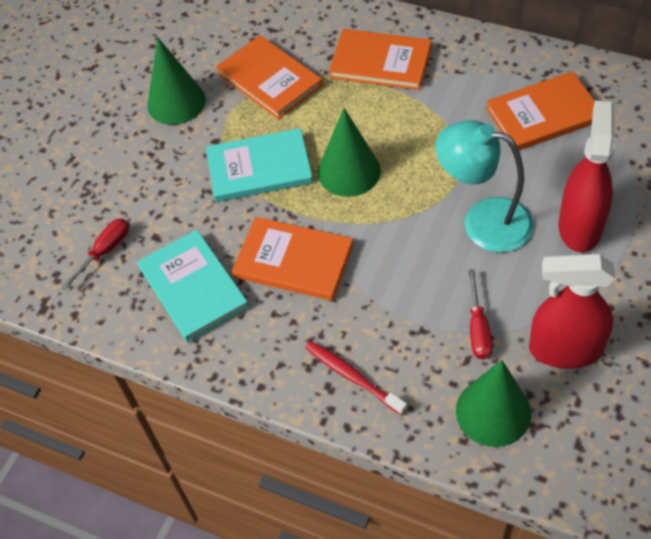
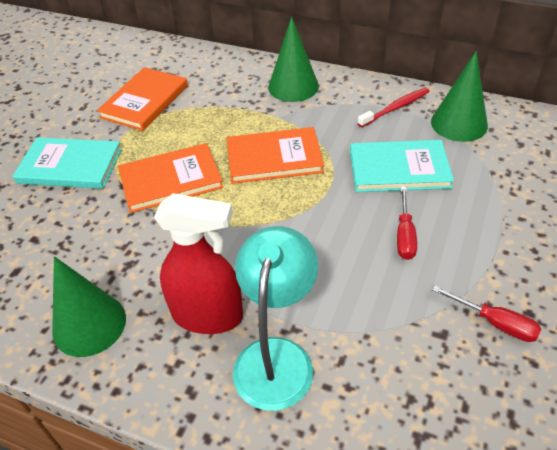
orange book: 4 -> 3
red spray bottle: 2 -> 1

